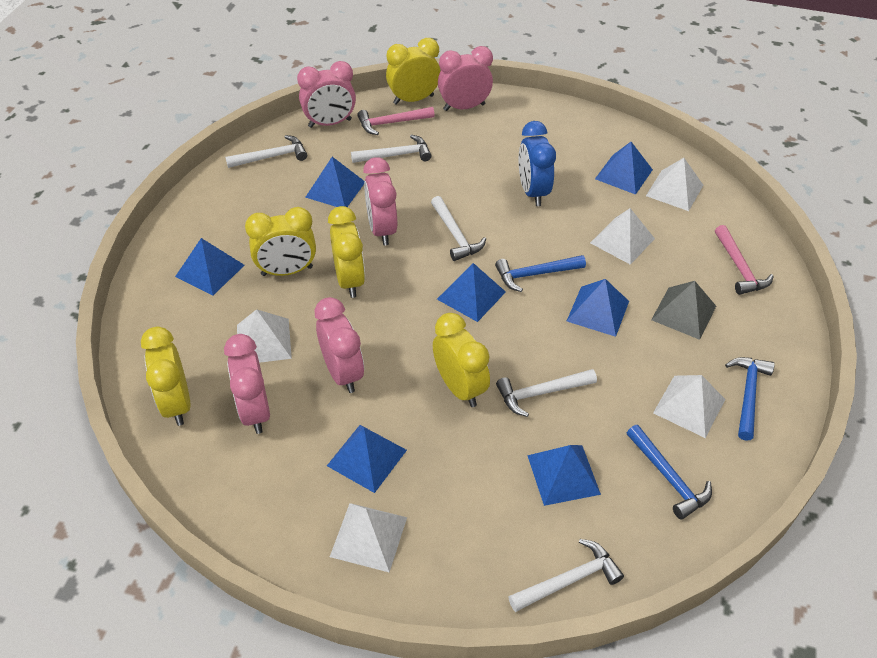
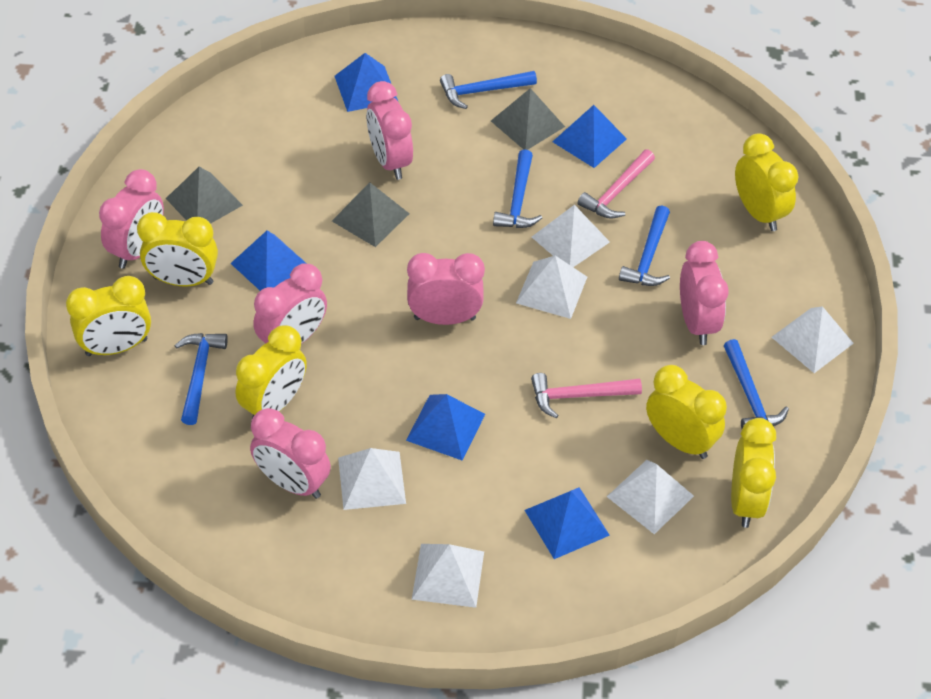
blue clock: 1 -> 0
blue hammer: 3 -> 5
blue pyramid: 7 -> 5
grey pyramid: 1 -> 3
pink clock: 5 -> 6
white hammer: 5 -> 0
white pyramid: 5 -> 6
yellow clock: 5 -> 6

